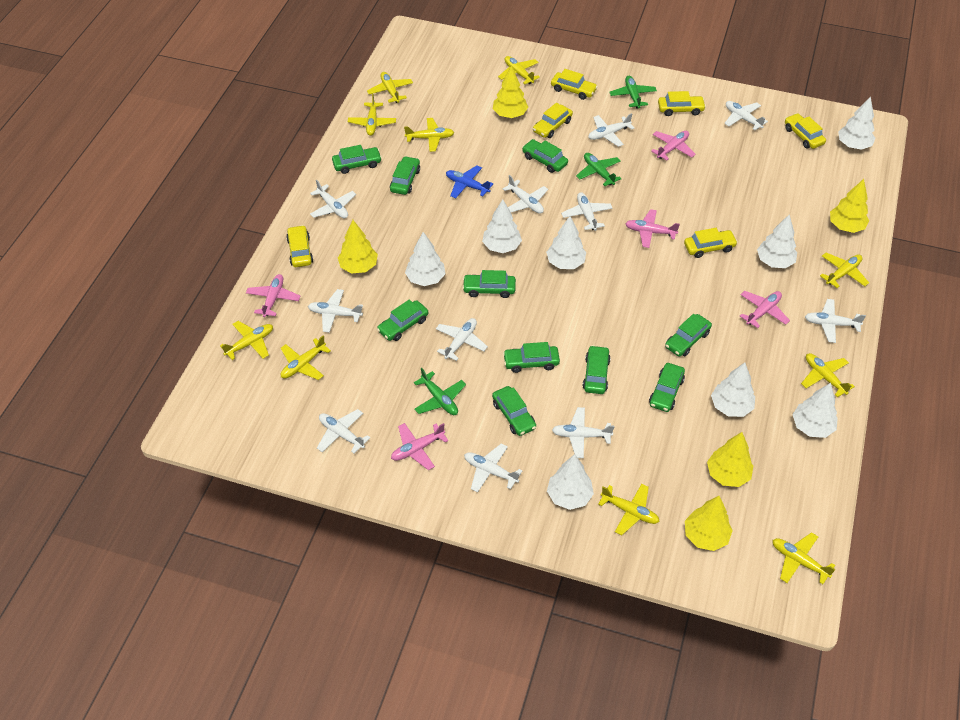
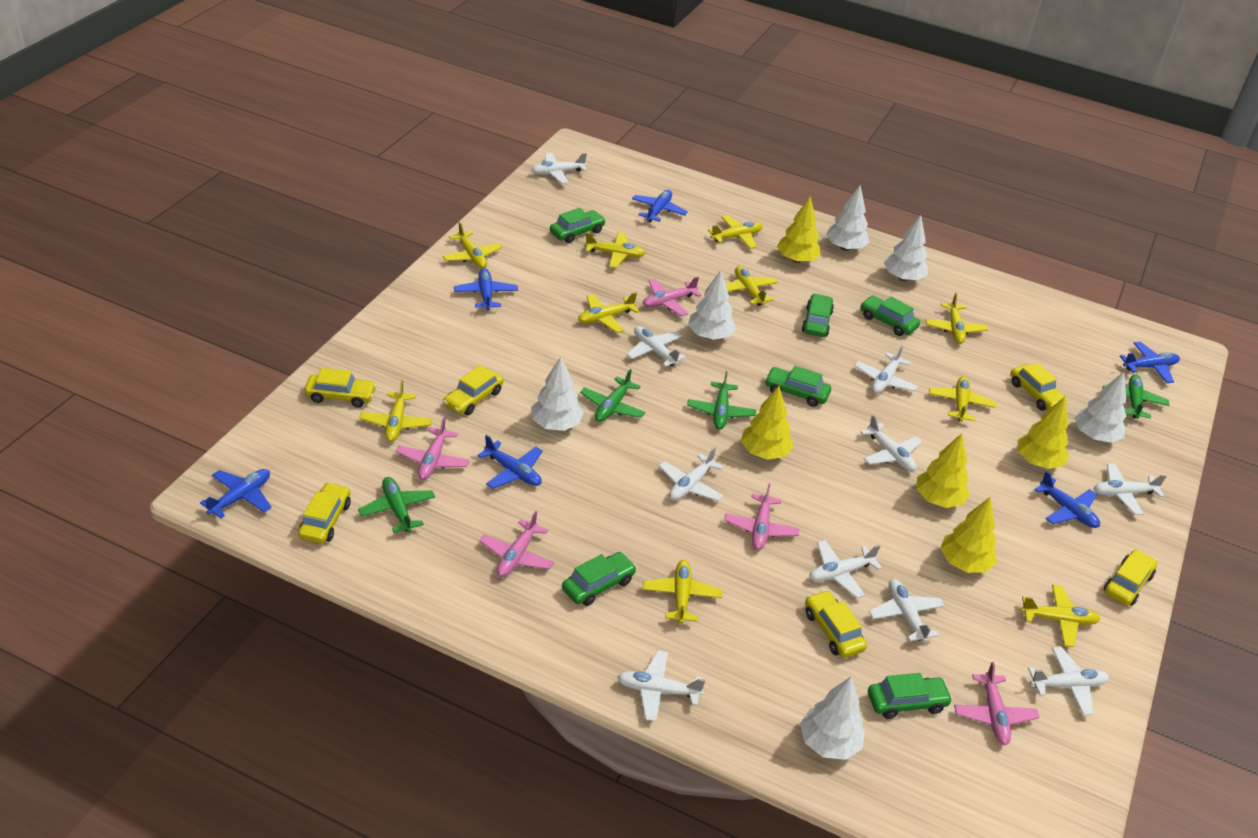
blue plane: 1 -> 6
green car: 10 -> 6
green plane: 3 -> 4
white plane: 11 -> 10
white tree: 8 -> 6

